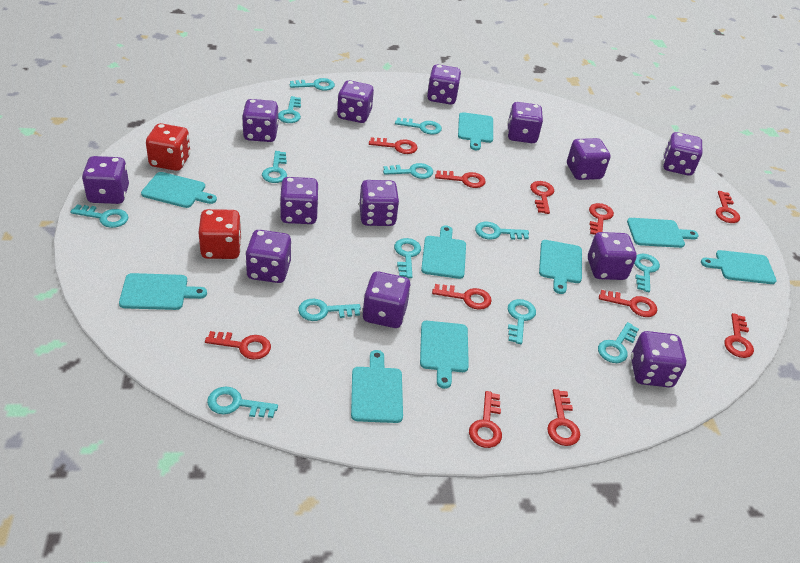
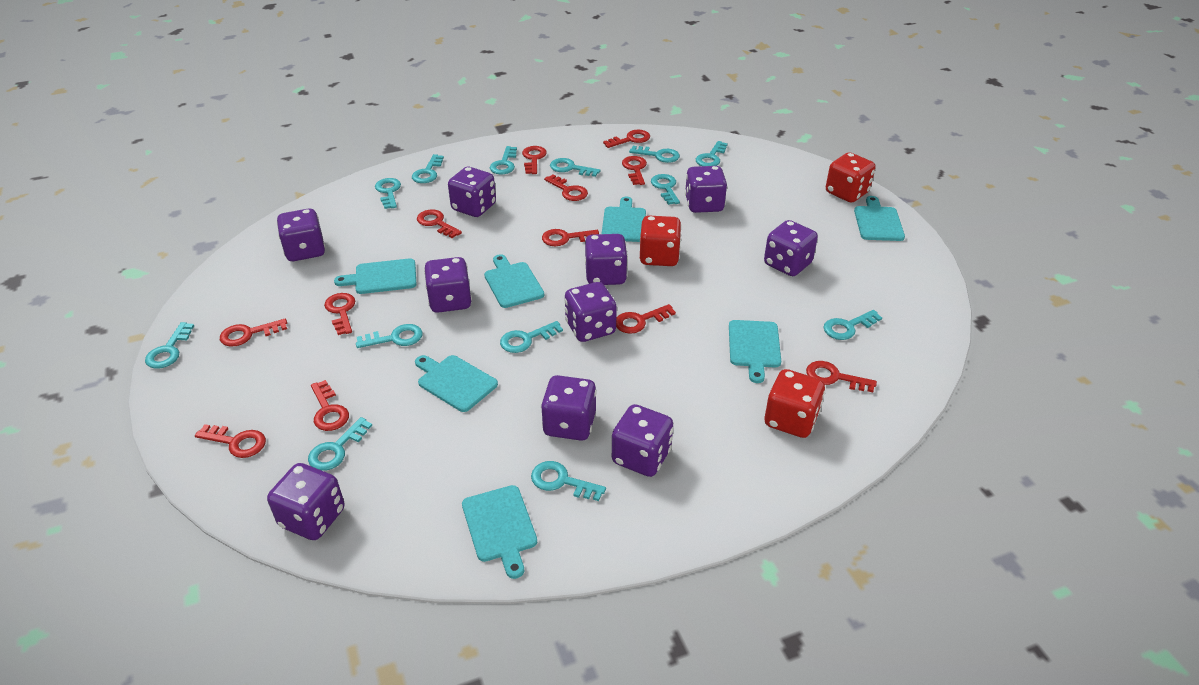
purple dice: 13 -> 10
red dice: 2 -> 3
red key: 11 -> 12
turquoise cutting board: 9 -> 7

